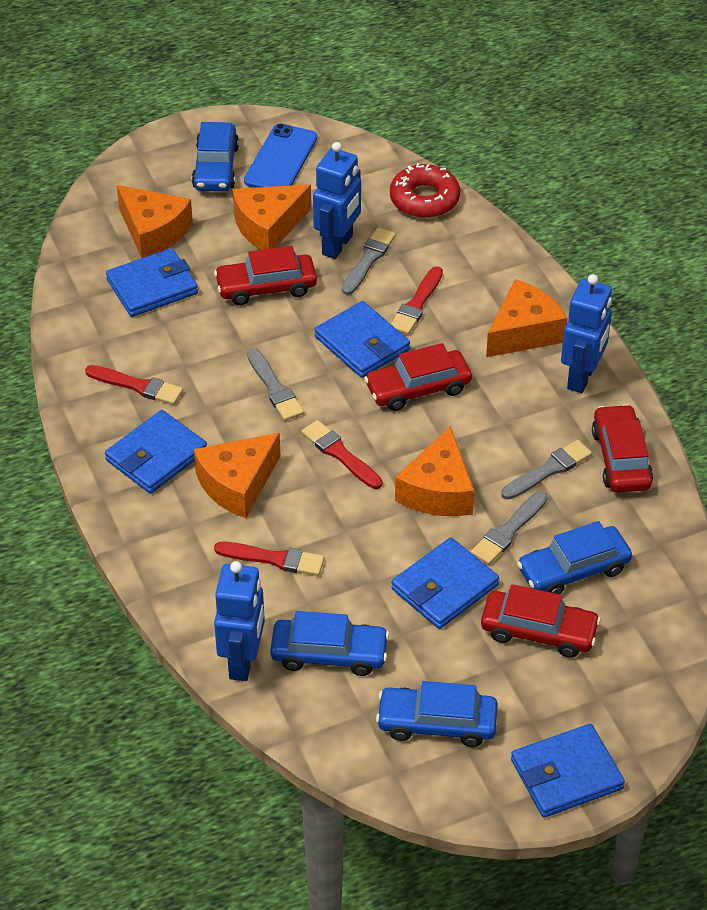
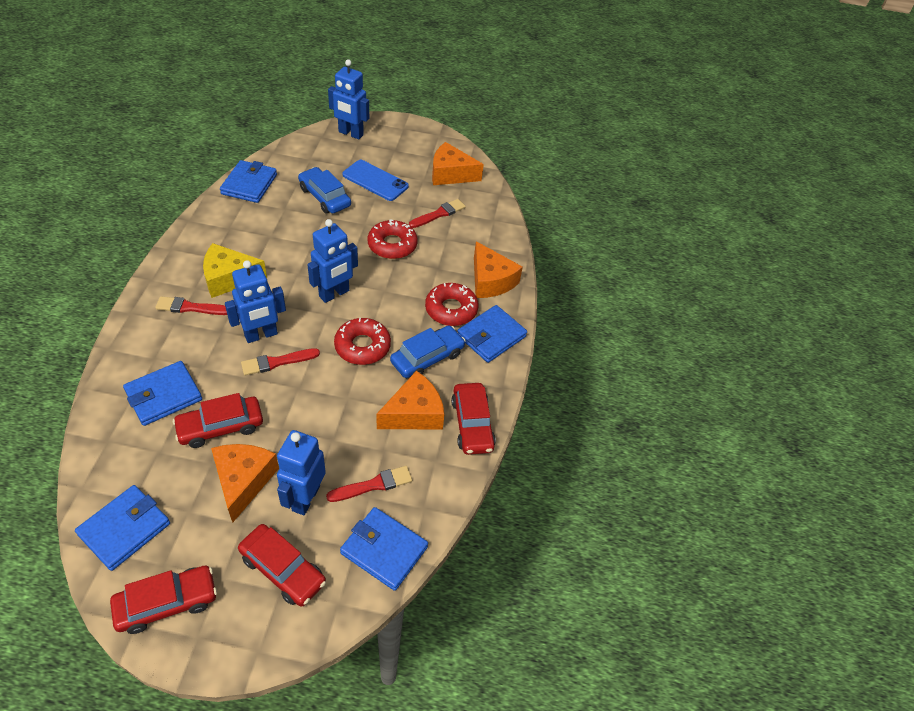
blue car: 4 -> 2
blue robot: 3 -> 4
grey brush: 4 -> 0
orange cheese: 5 -> 4
red donut: 1 -> 3
yellow cheese: 0 -> 1

